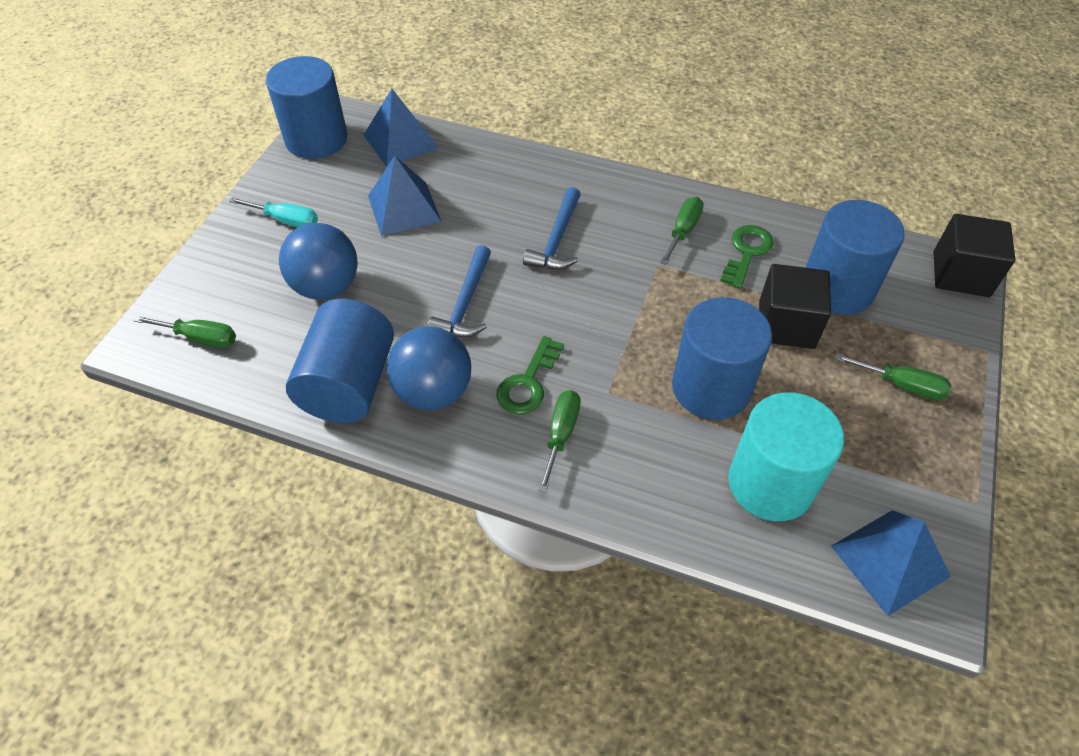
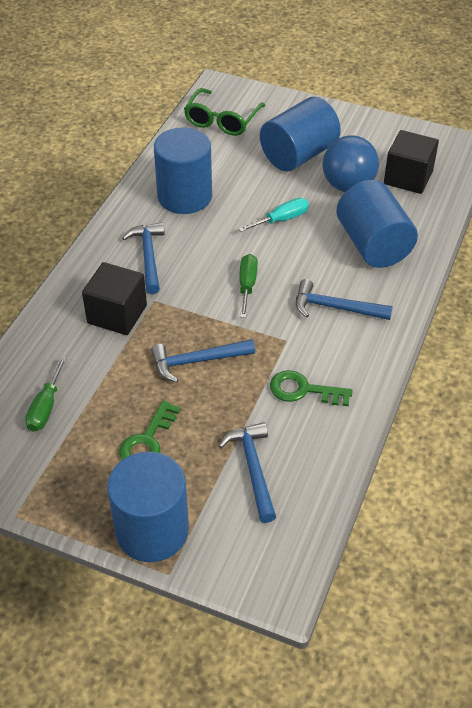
blue ball: 2 -> 1
blue hammer: 2 -> 4
blue pyramid: 3 -> 0
green glasses: 0 -> 1
green screwdriver: 4 -> 2
turquoise cylinder: 1 -> 0

